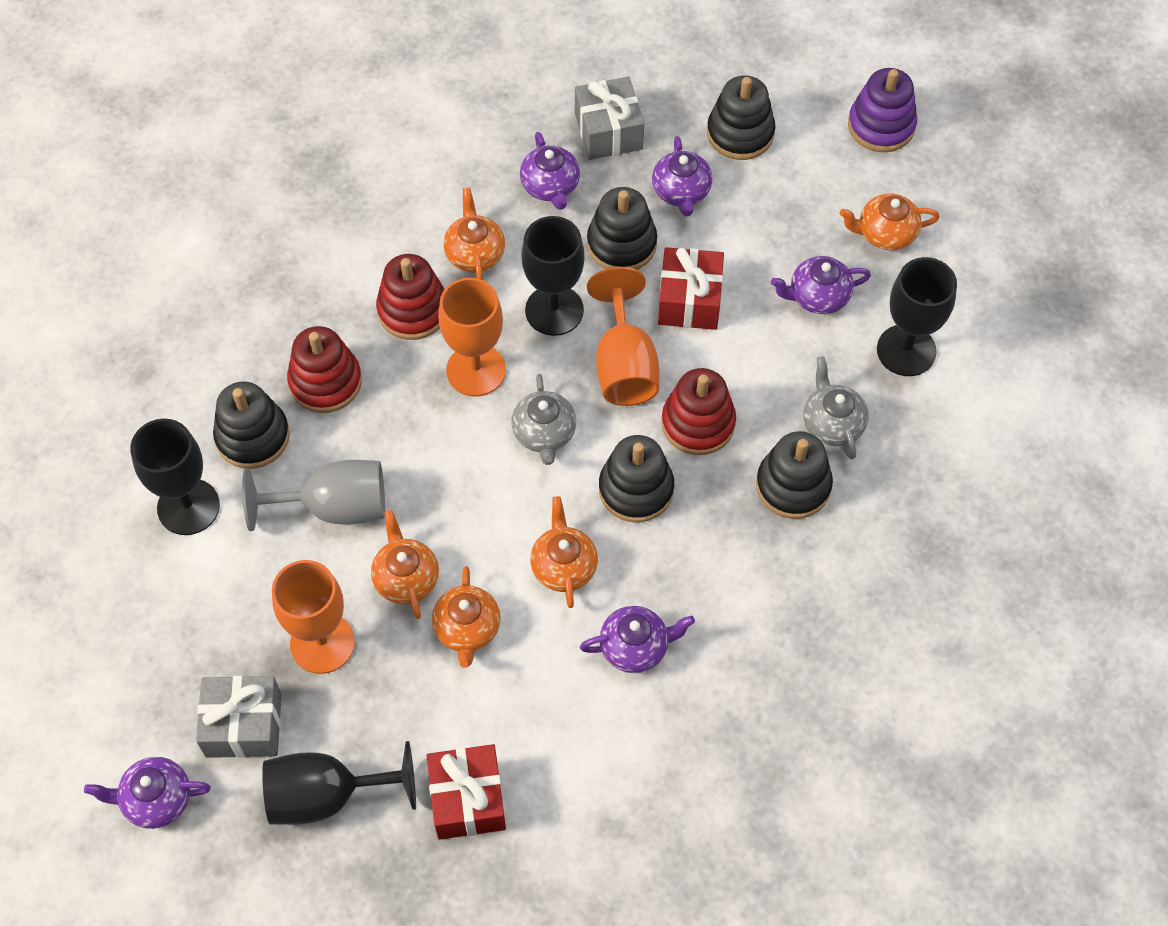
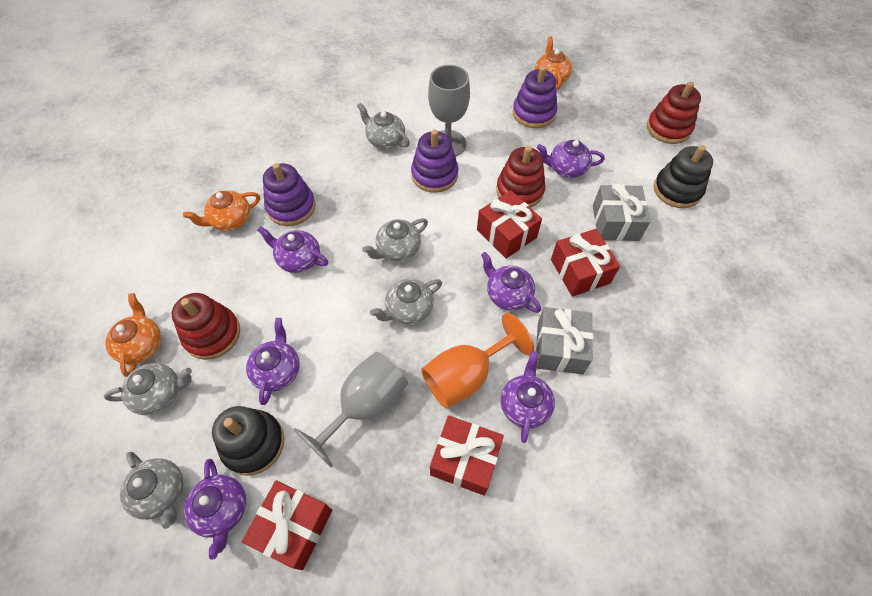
black goblet: 4 -> 0
black stacking toy: 5 -> 2
grey goblet: 1 -> 2
grey teapot: 2 -> 5
orange goblet: 3 -> 1
orange teapot: 5 -> 3
purple stacking toy: 1 -> 3
purple teapot: 5 -> 6
red gift: 2 -> 4

